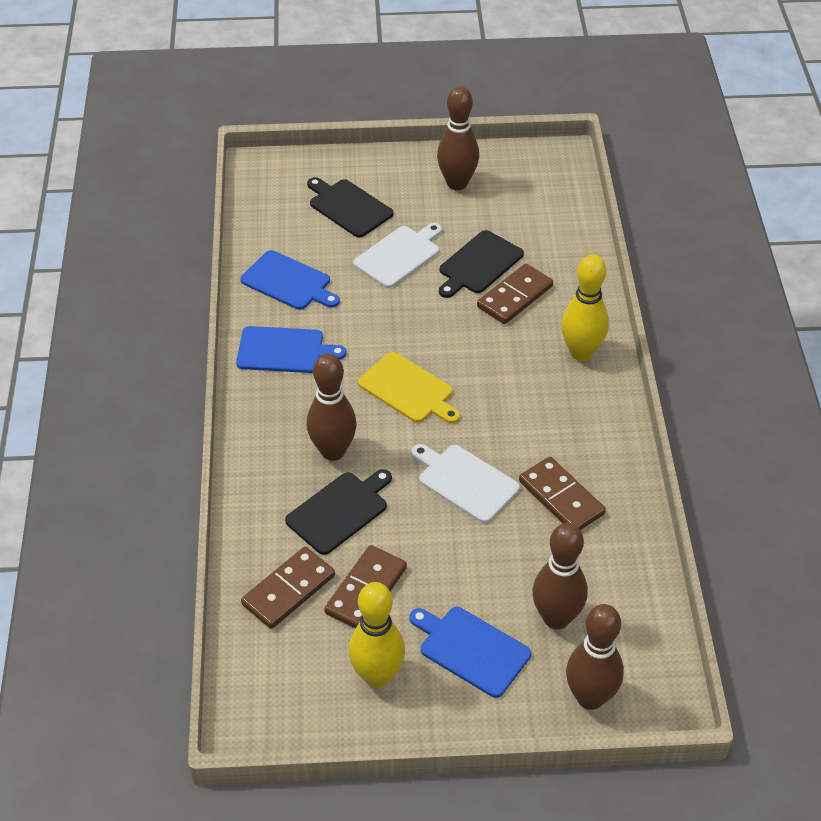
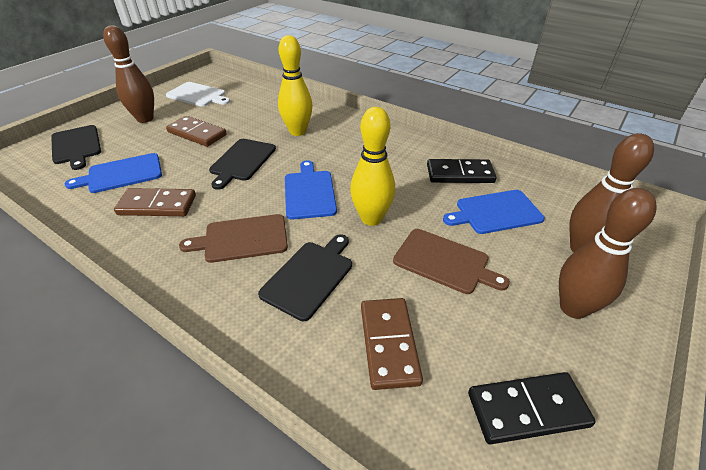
black domino: 0 -> 2
brown bowling pin: 4 -> 3
brown cutting board: 0 -> 2
brown domino: 4 -> 3
white cutting board: 2 -> 1
yellow cutting board: 1 -> 0

